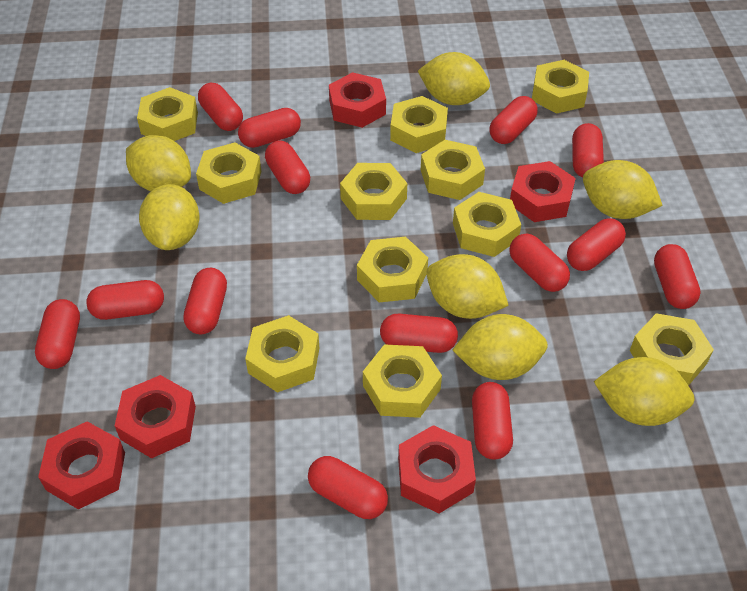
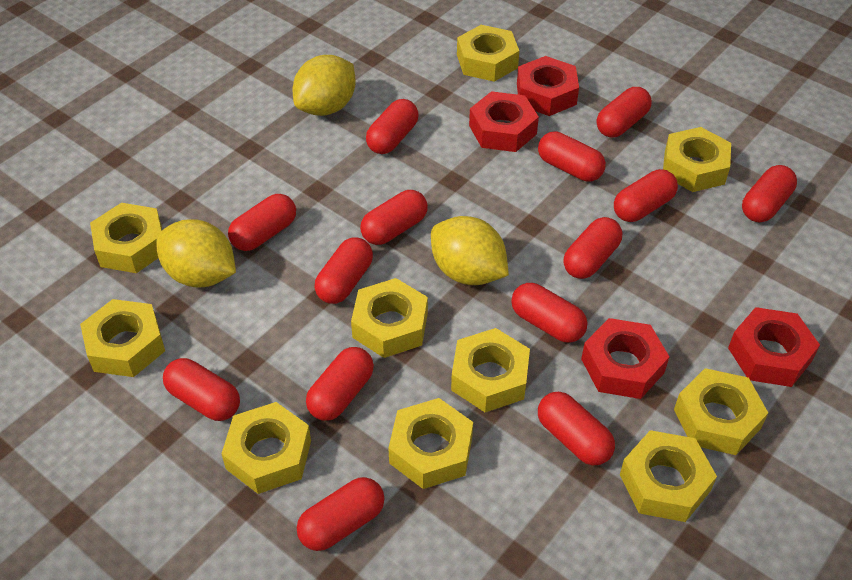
red nut: 5 -> 4
yellow lemon: 7 -> 3
yellow nut: 11 -> 10

